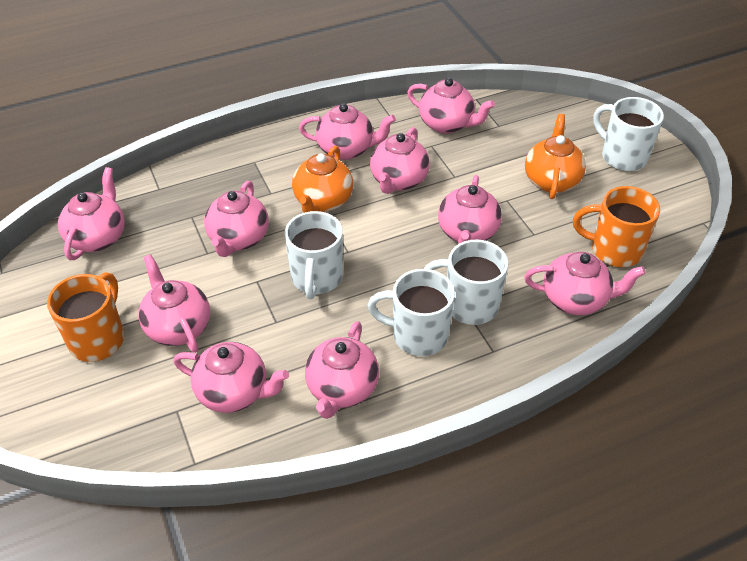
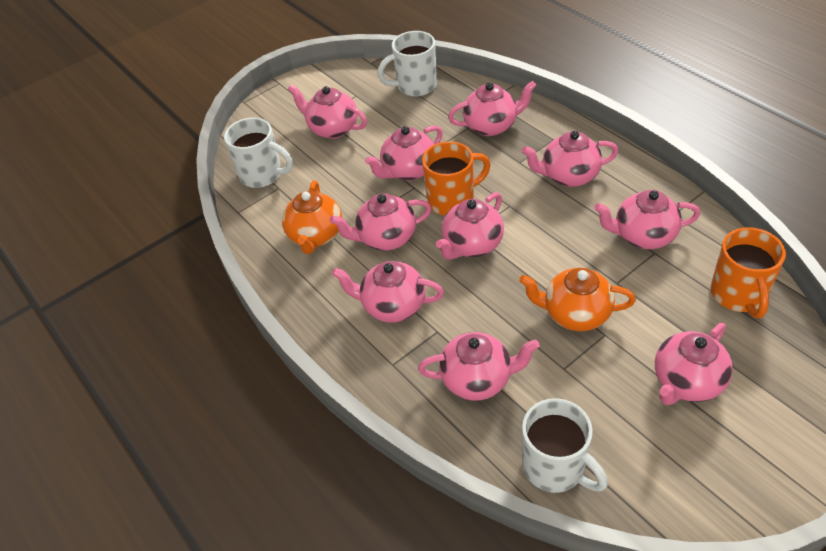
white mug: 4 -> 3

